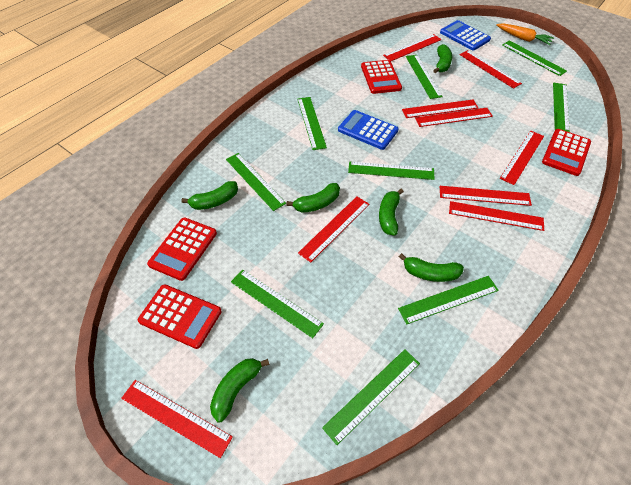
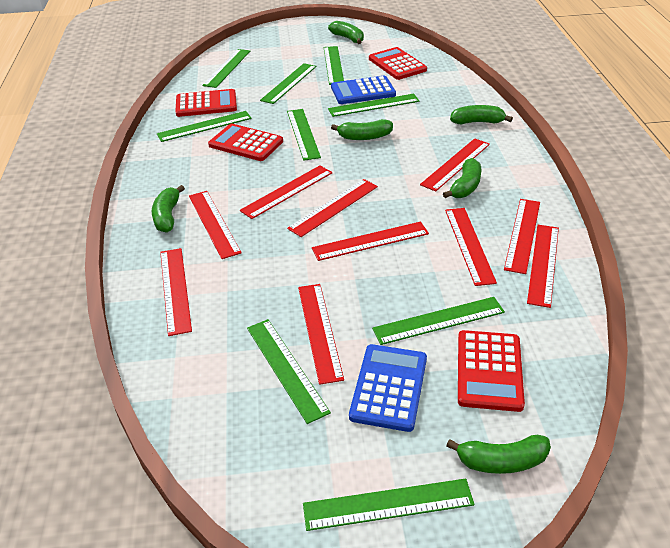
orange carrot: 1 -> 0
red ruler: 9 -> 10

